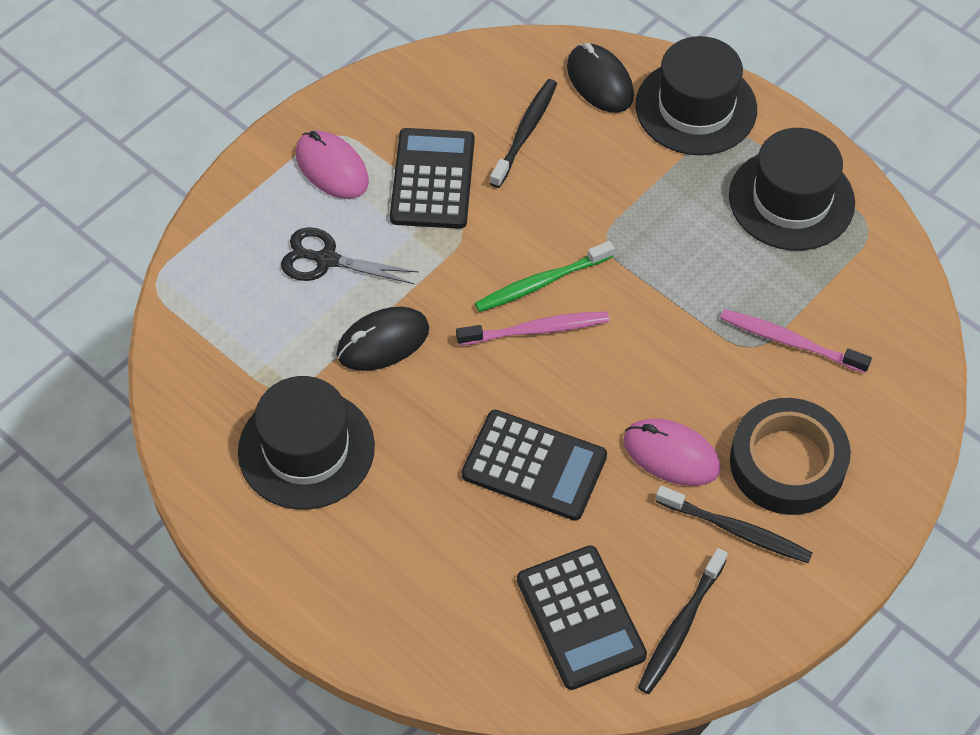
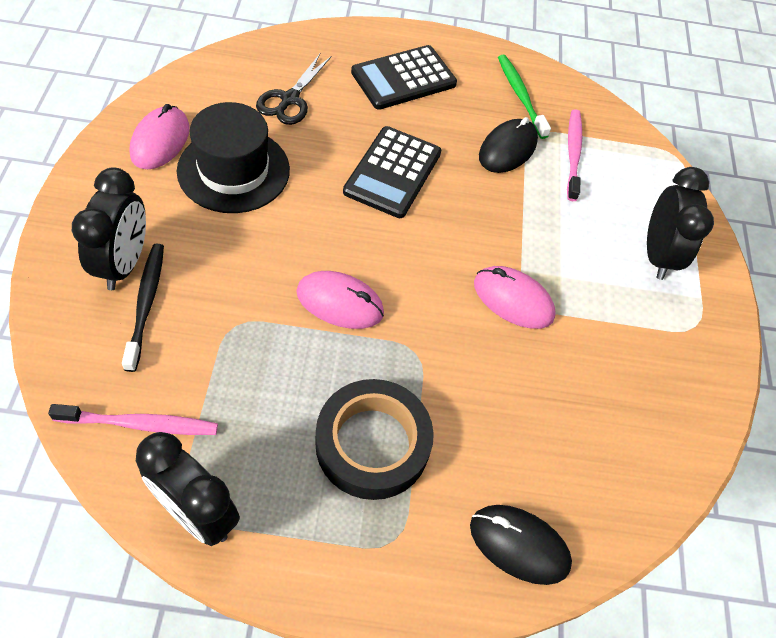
black calculator: 3 -> 2
black clock: 0 -> 3
black hat: 3 -> 1
black toothbrush: 3 -> 1
pink mouse: 2 -> 3

